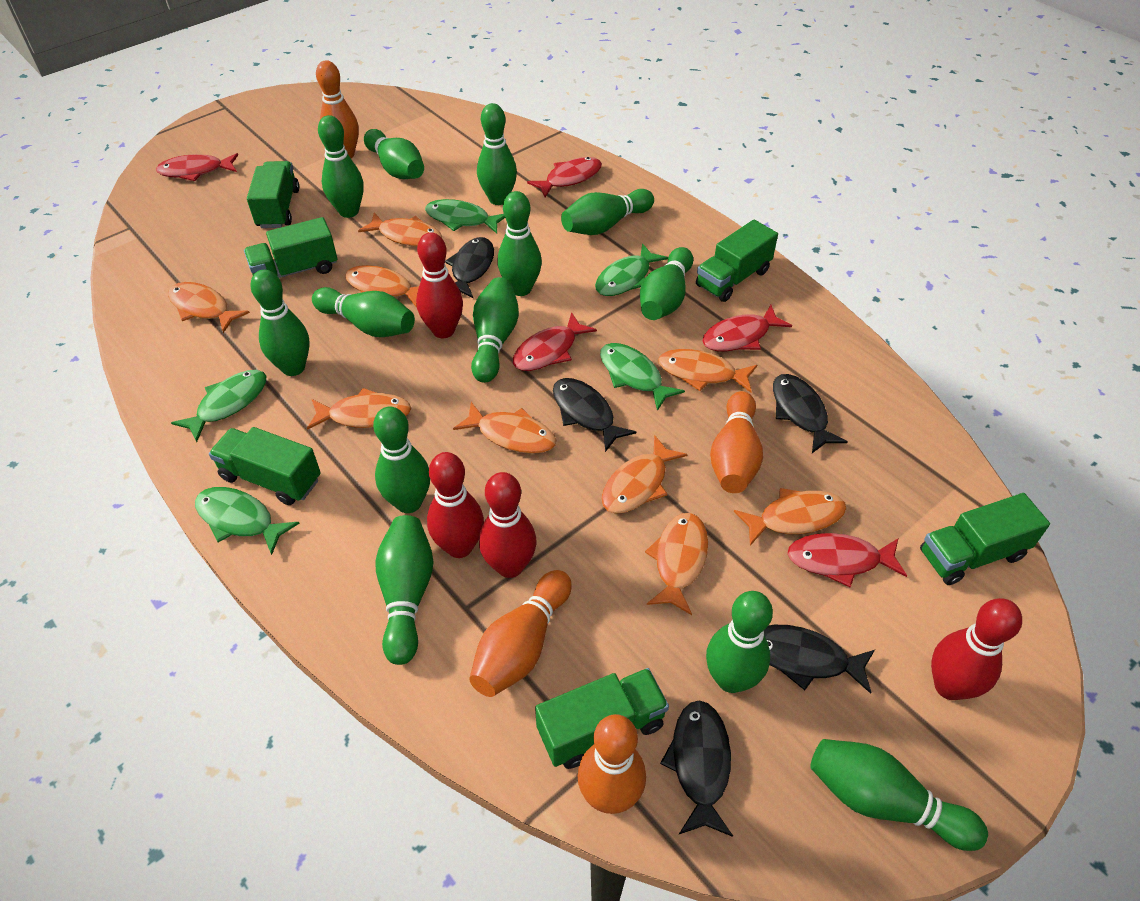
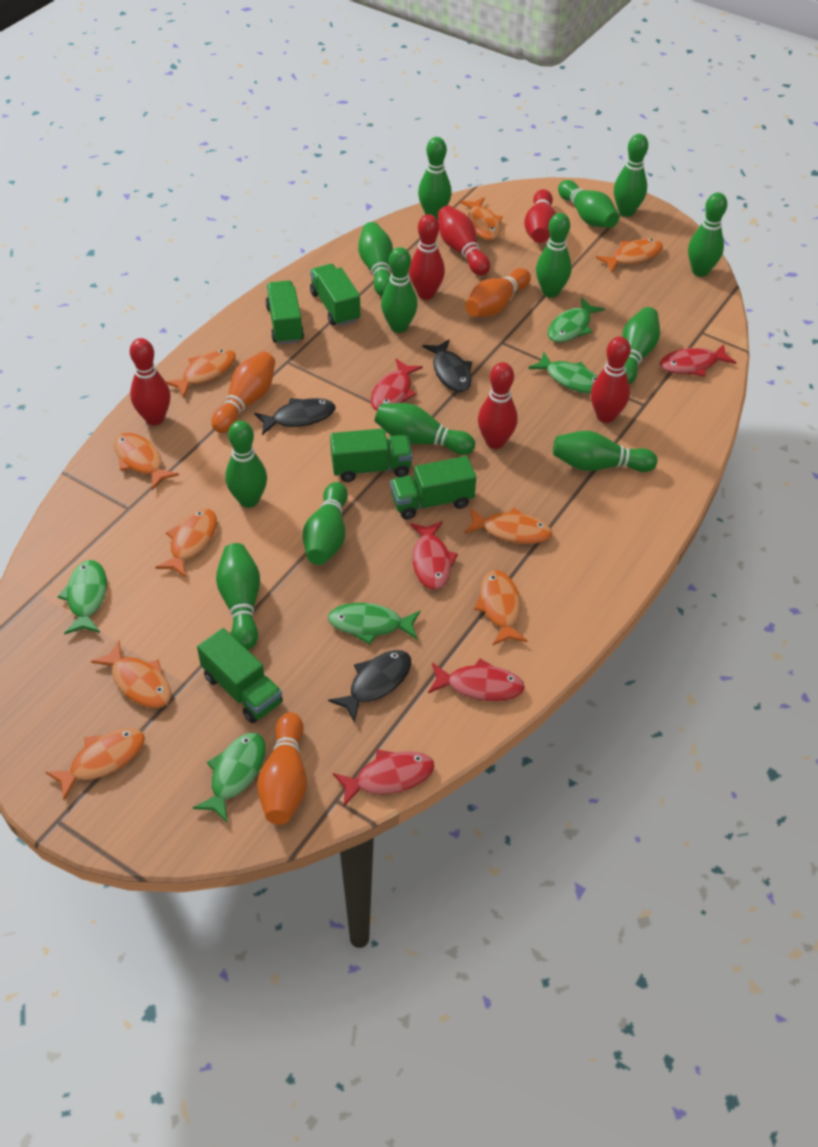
black fish: 5 -> 3
green truck: 6 -> 5
orange bowling pin: 4 -> 3
red bowling pin: 4 -> 6

